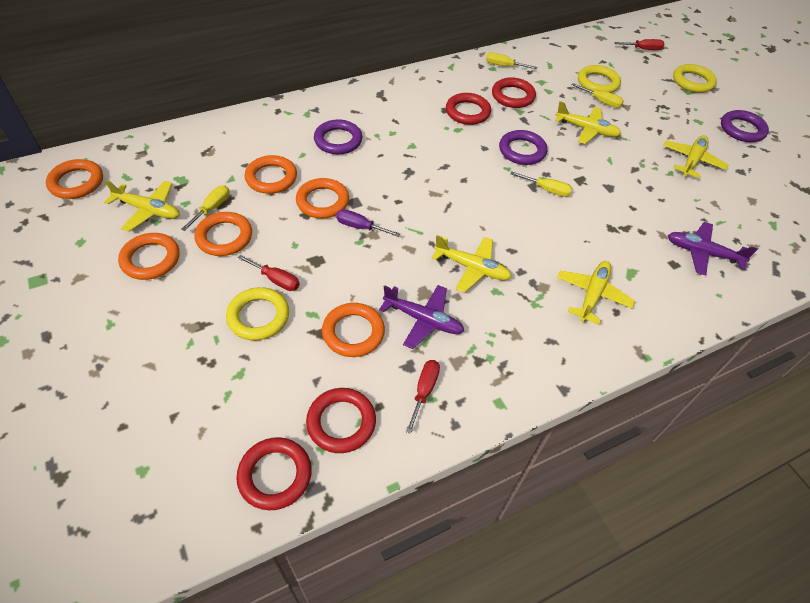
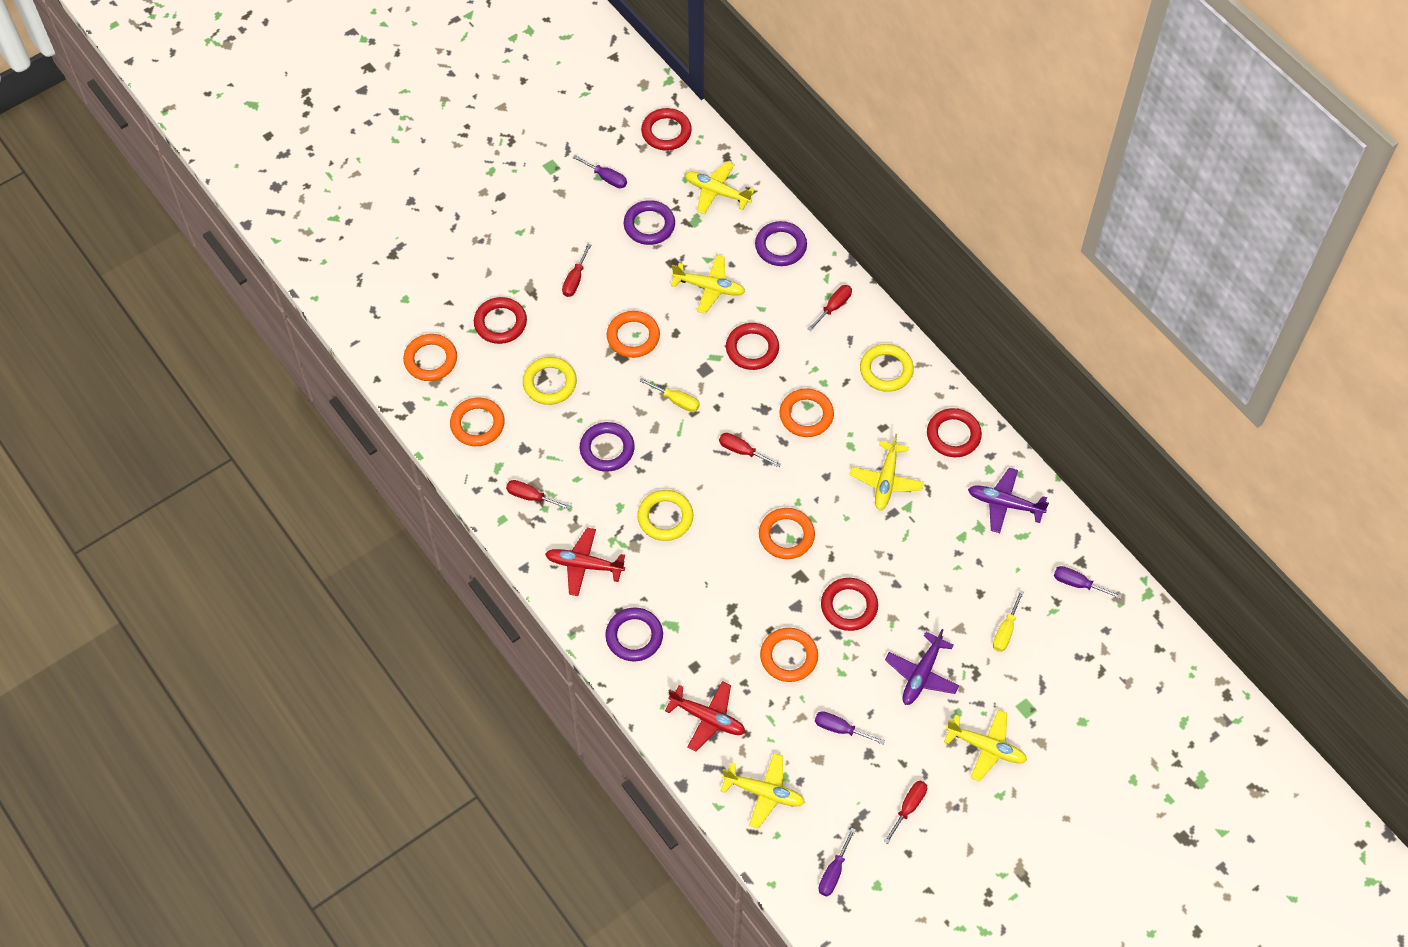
purple ring: 3 -> 4
purple screwdriver: 1 -> 4
red plane: 0 -> 2
red ring: 4 -> 5
red screwdriver: 3 -> 5
yellow screwdriver: 4 -> 2

